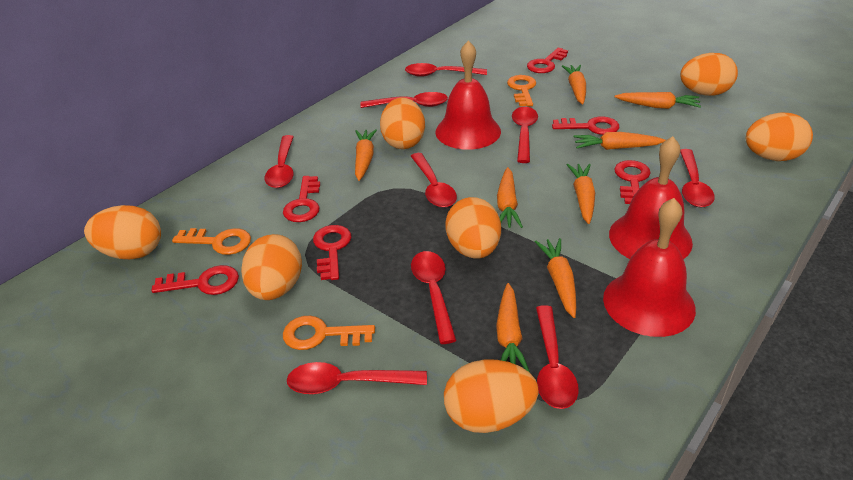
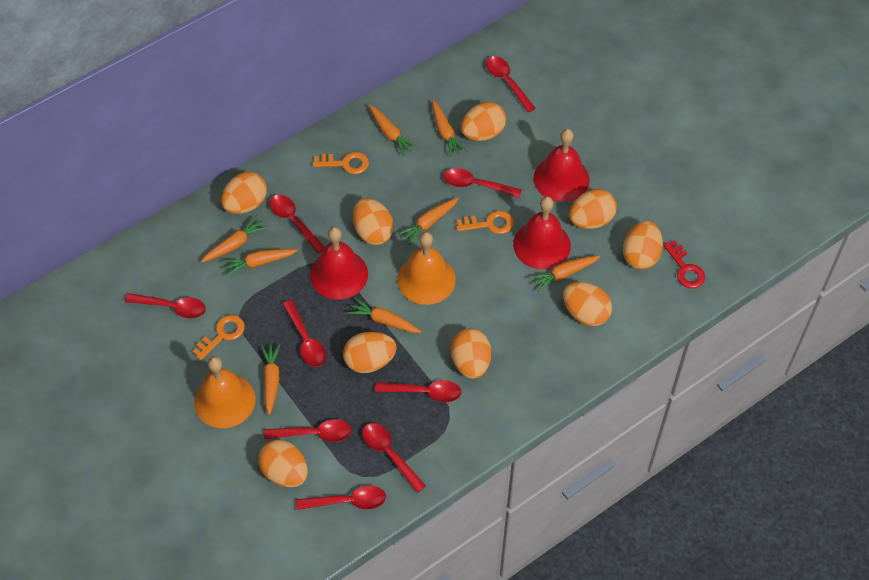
orange bell: 0 -> 2
orange egg: 7 -> 9
red key: 6 -> 1

